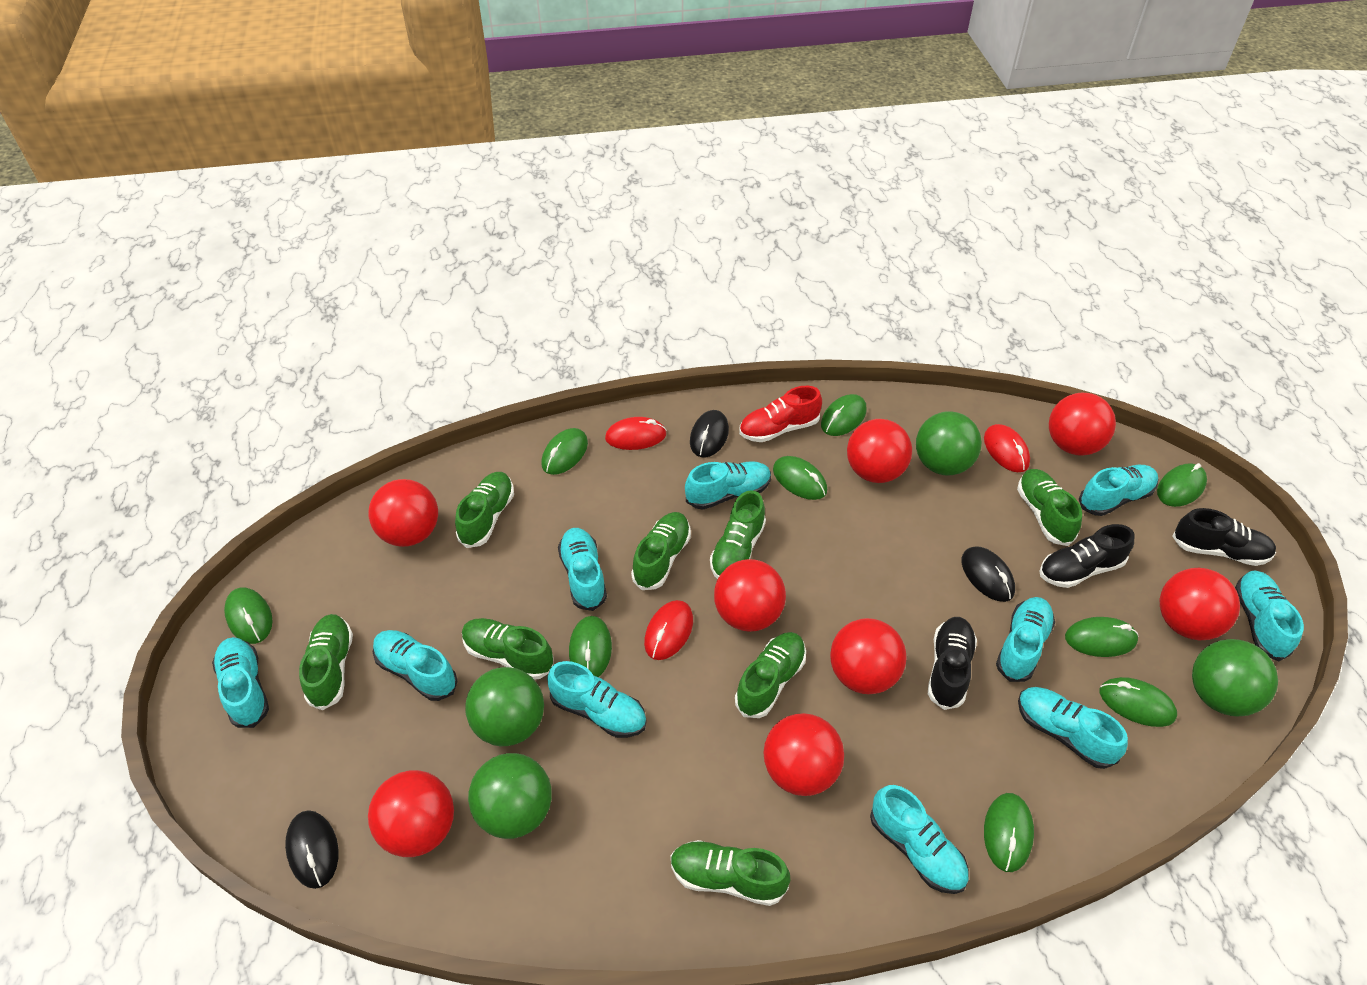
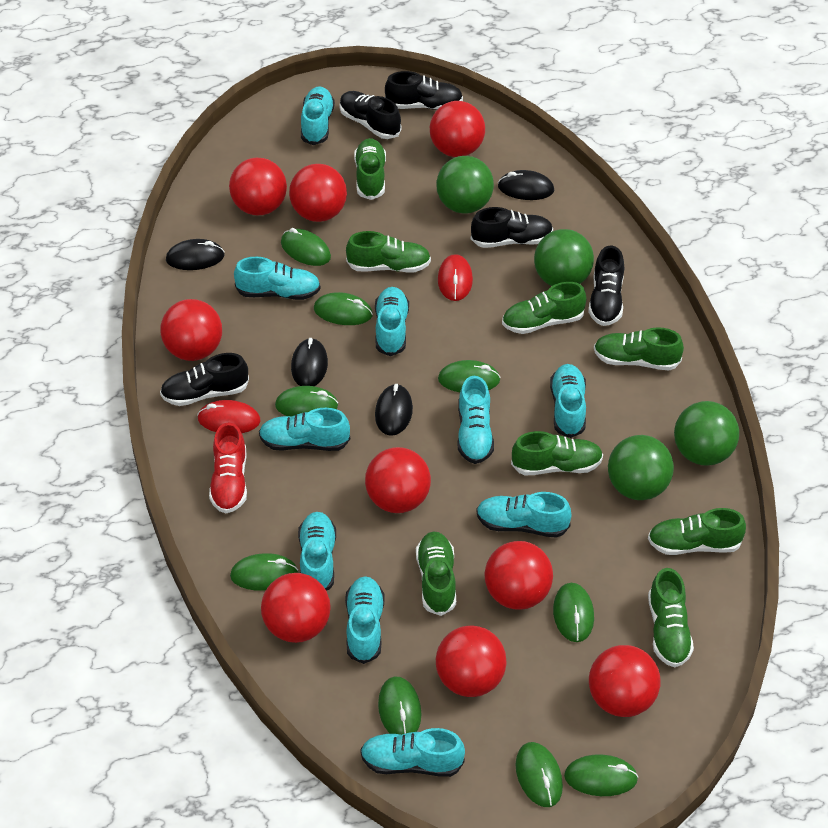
black mouse: 3 -> 4
black shoe: 3 -> 5
red ball: 8 -> 9
red mouse: 3 -> 2

